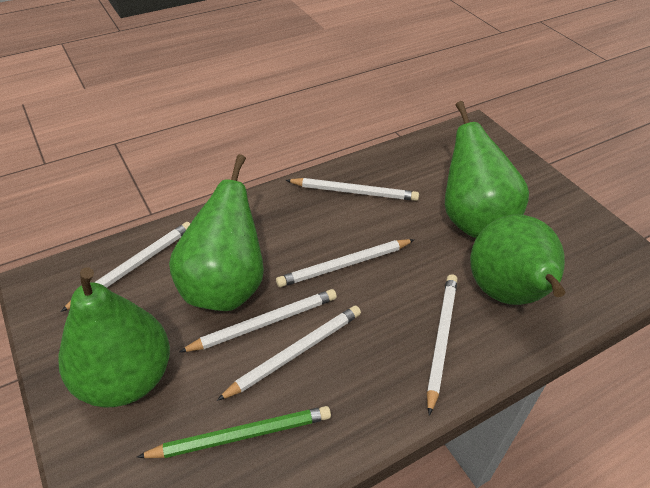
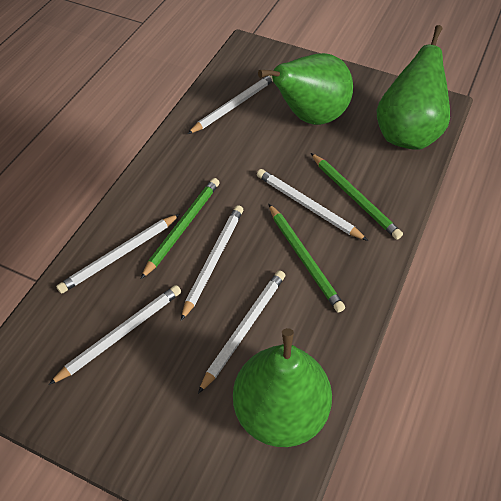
green pear: 4 -> 3
green pencil: 1 -> 3

